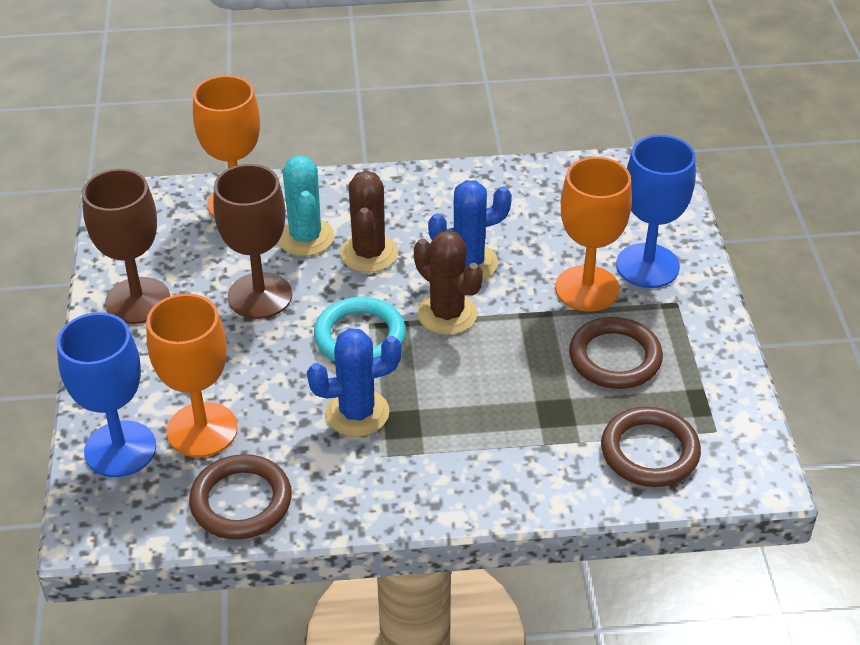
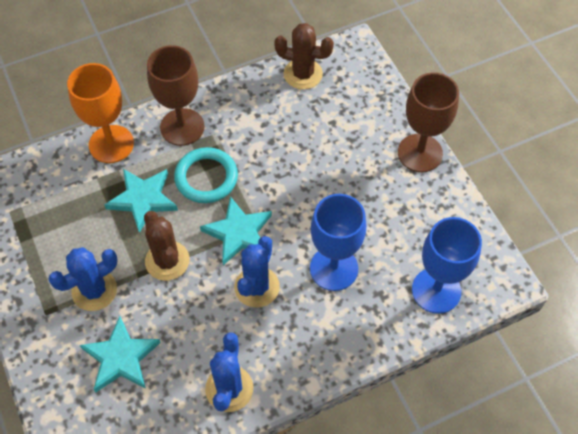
blue cactus: 2 -> 3
brown ring: 3 -> 0
orange goblet: 3 -> 1
turquoise cactus: 1 -> 0
turquoise star: 0 -> 3

